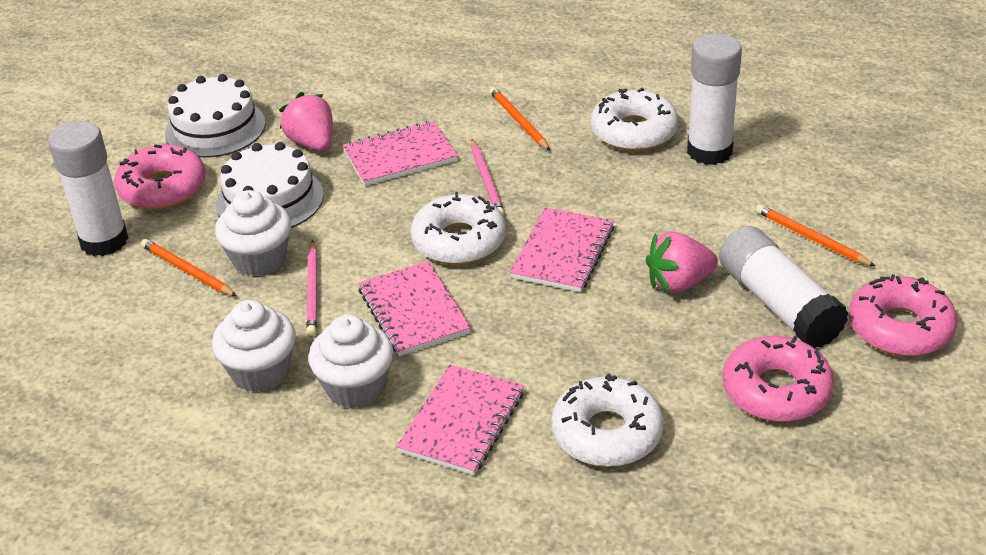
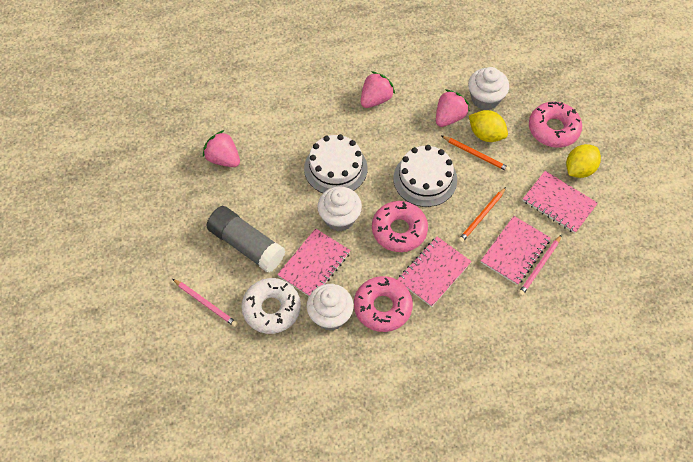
grey glue stick: 0 -> 1
orange pencil: 3 -> 2
pink strawberry: 2 -> 3
white donut: 3 -> 1
white glue stick: 3 -> 0
yellow lemon: 0 -> 2

